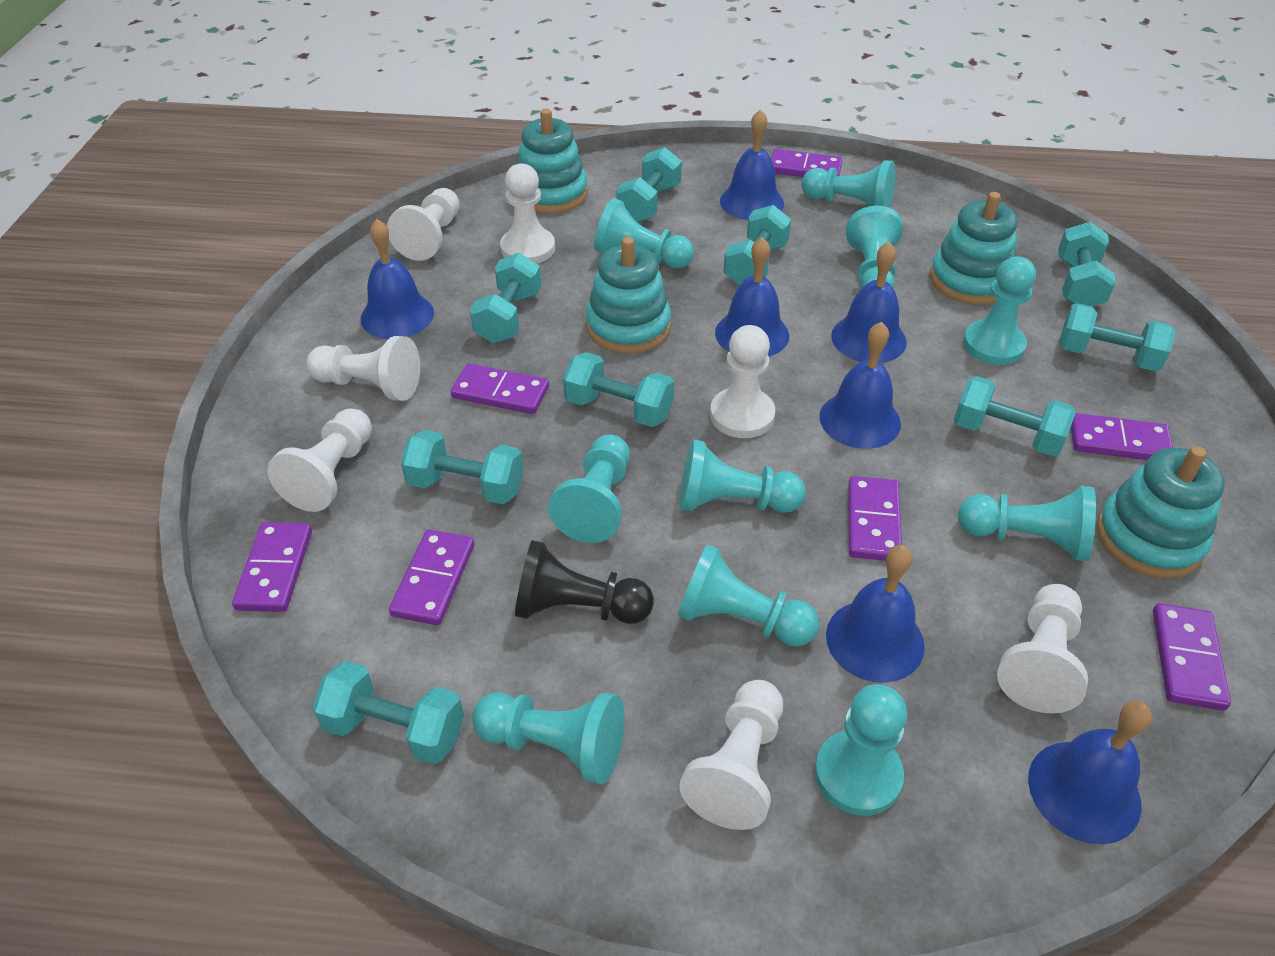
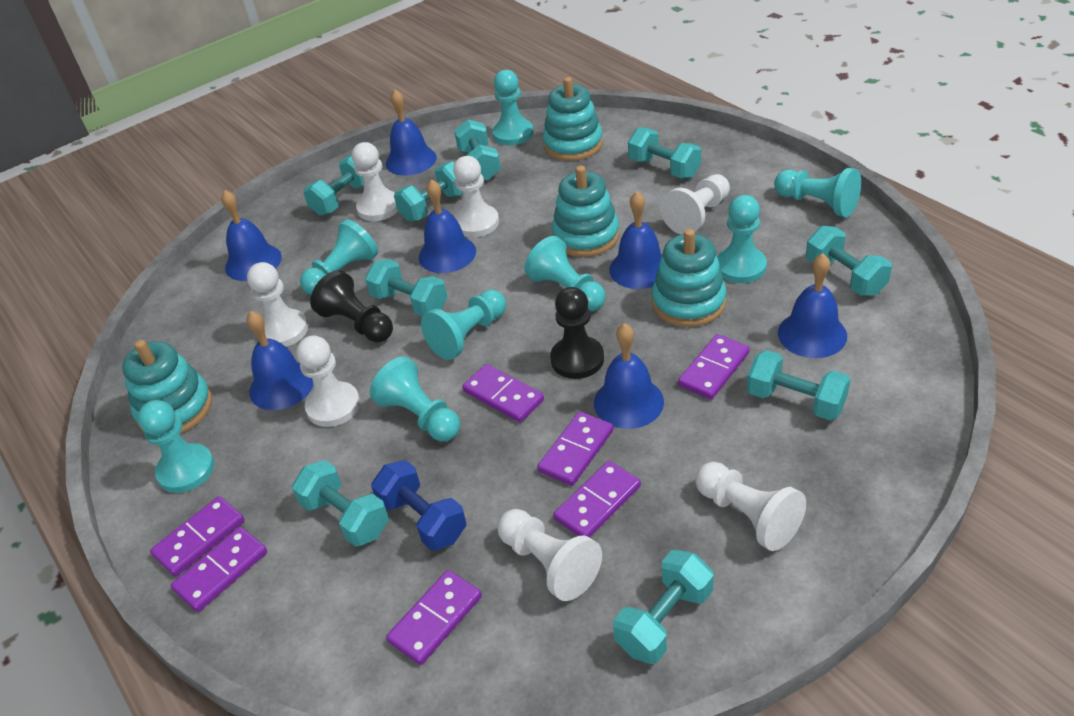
black pawn: 1 -> 2
blue dumbbell: 0 -> 1
turquoise pawn: 10 -> 8

